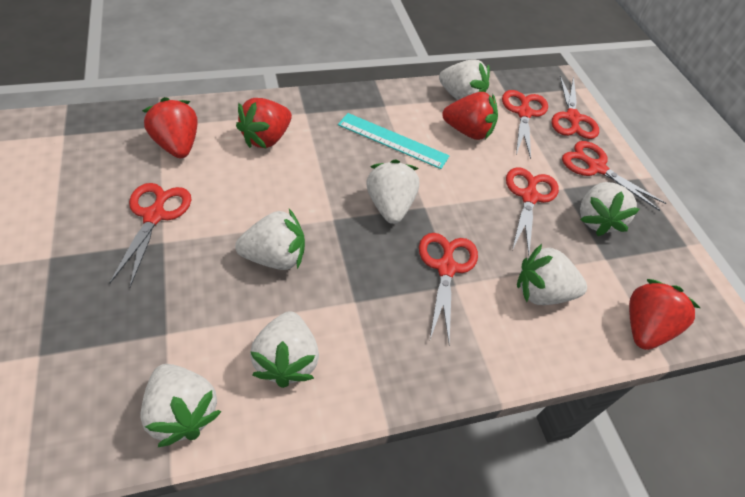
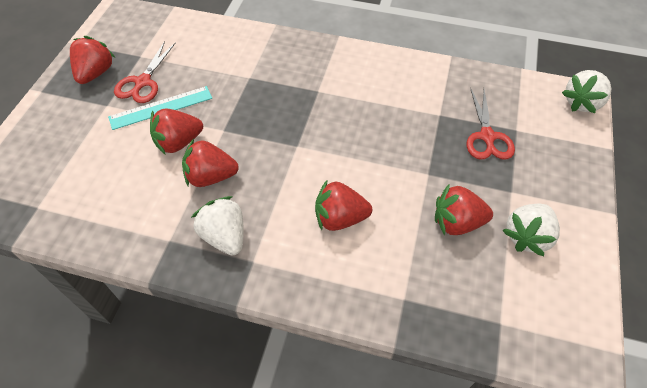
red scissors: 6 -> 2
red strawberry: 4 -> 5
white strawberry: 7 -> 3

